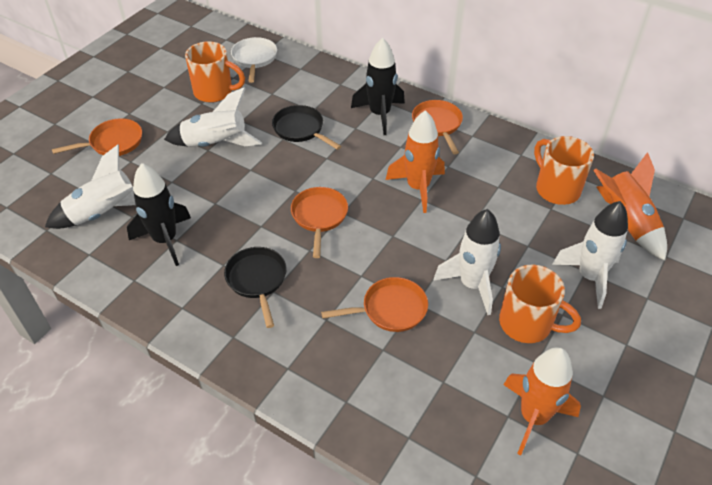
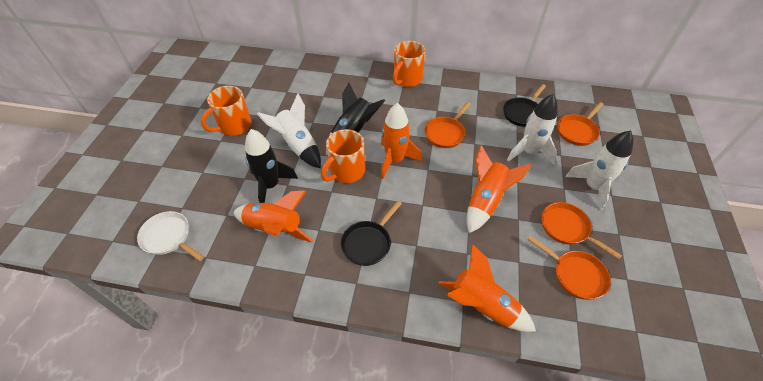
orange rocket: 3 -> 4
white rocket: 4 -> 3

